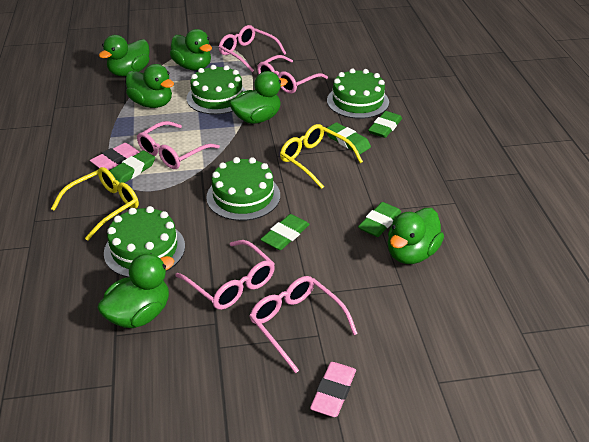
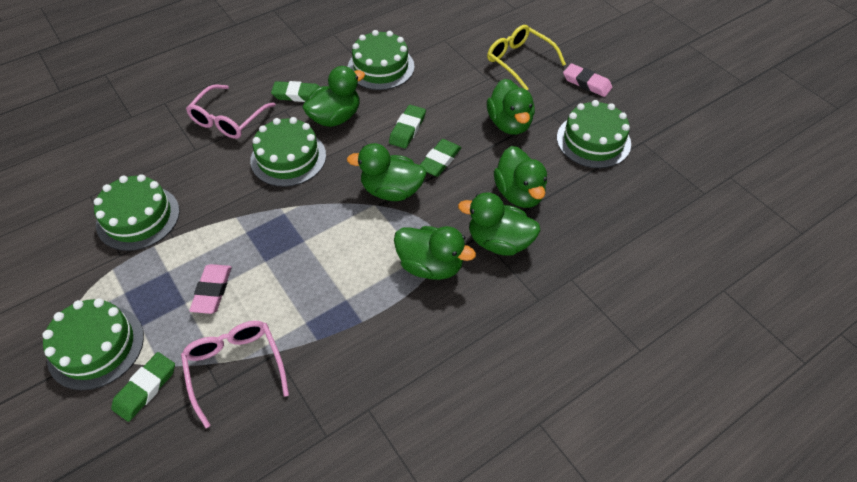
green cake: 4 -> 5
green eraser: 5 -> 4
pink glasses: 5 -> 2
yellow glasses: 2 -> 1

